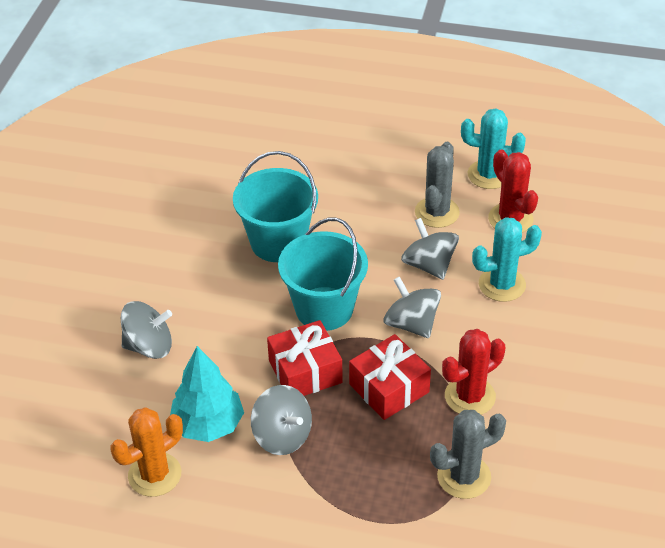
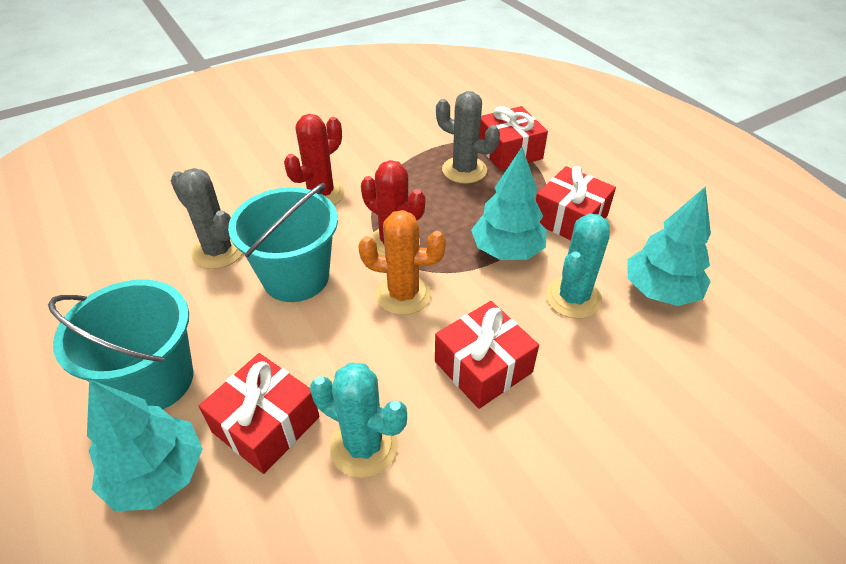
grey spinning top: 4 -> 0
red gift: 2 -> 4
turquoise tree: 1 -> 3

